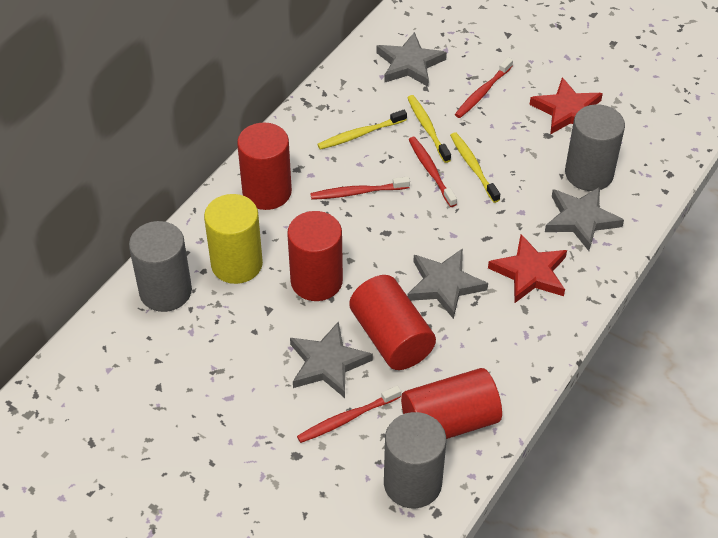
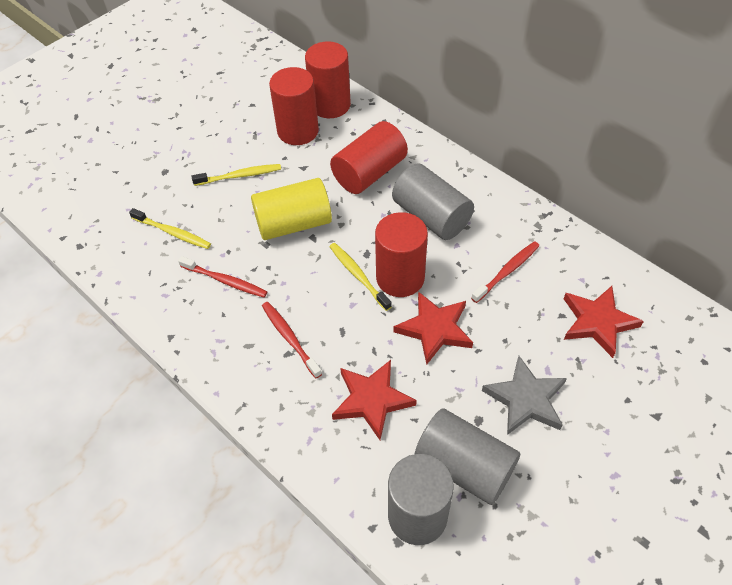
grey star: 4 -> 1
red star: 2 -> 3
red toothbrush: 4 -> 3

